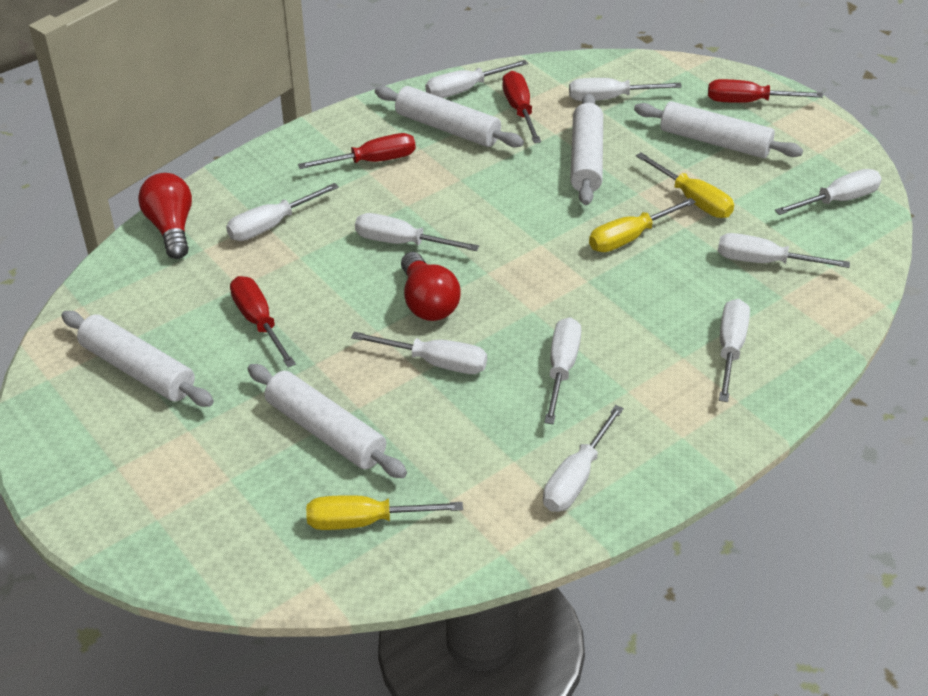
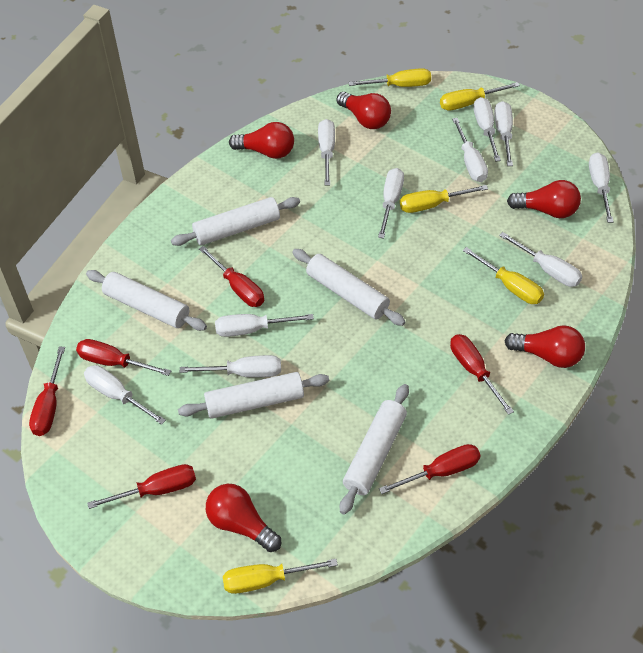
red light bulb: 2 -> 5
red screwdriver: 4 -> 6
yellow screwdriver: 3 -> 5

